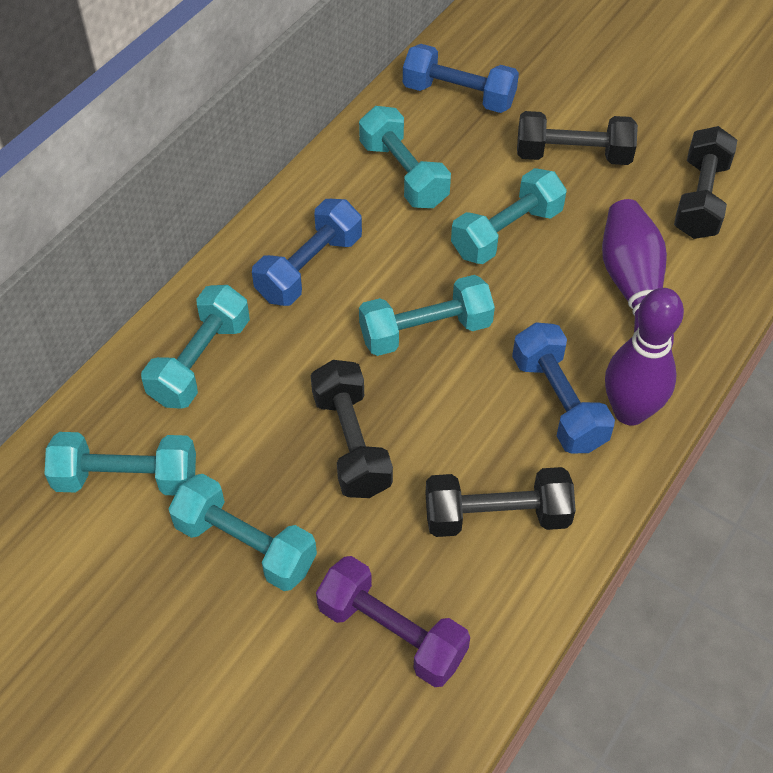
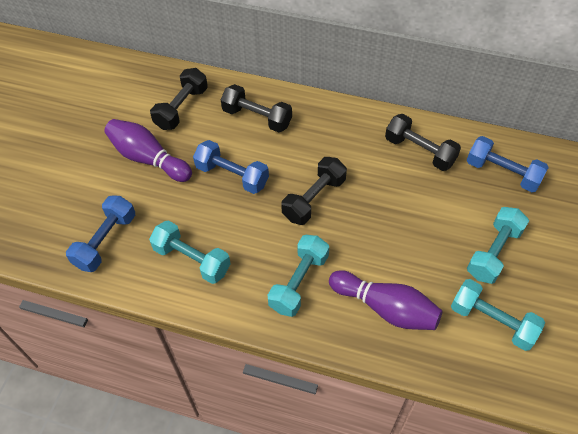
purple dumbbell: 1 -> 0
turquoise dumbbell: 6 -> 4

